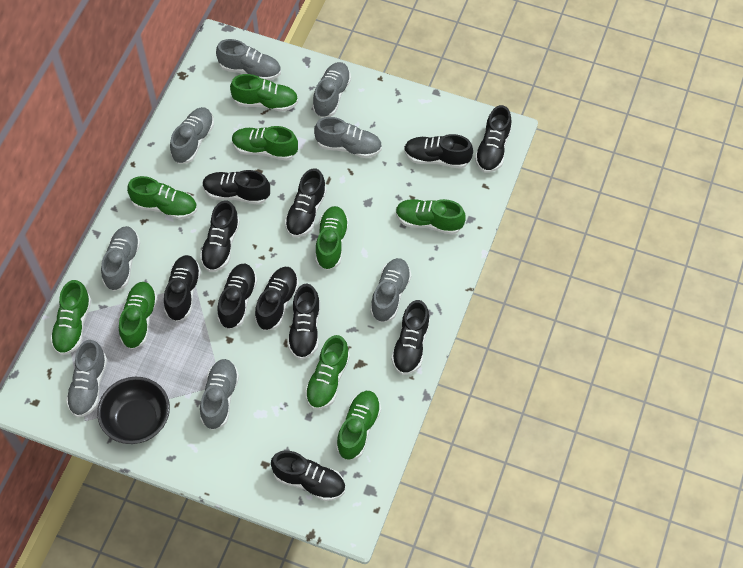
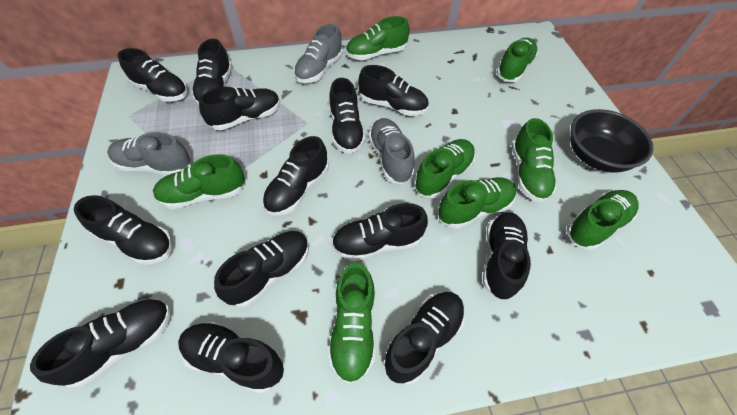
black shoe: 11 -> 13
green shoe: 9 -> 8
grey shoe: 8 -> 3

